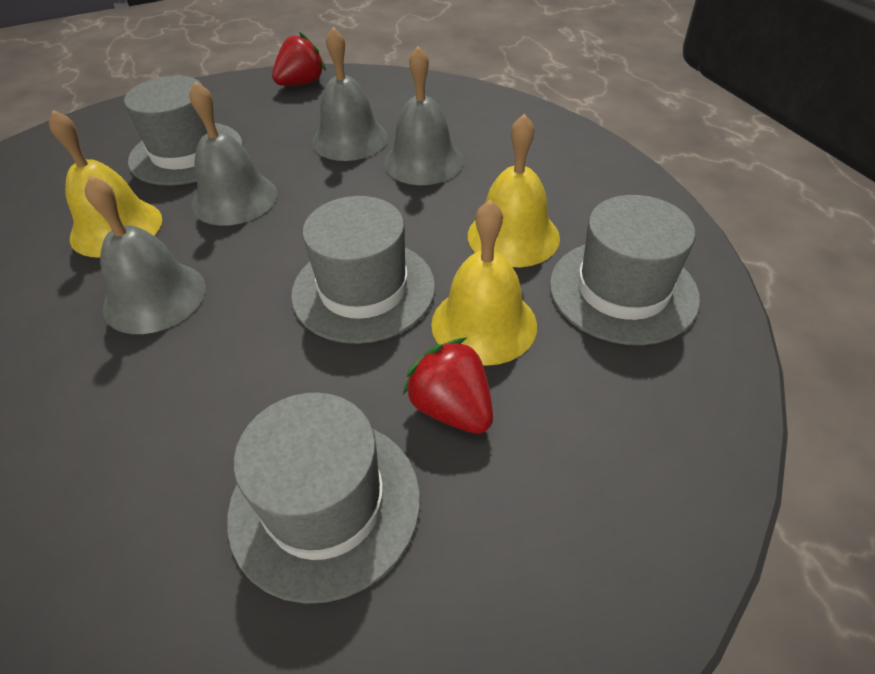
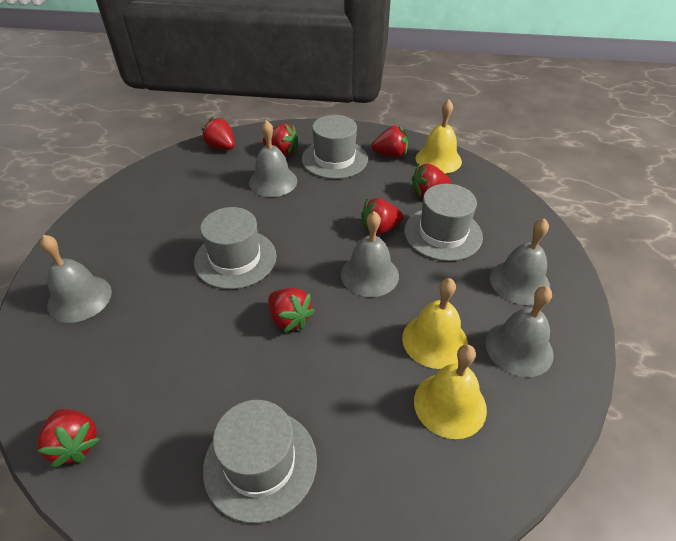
grey bell: 4 -> 5
red strawberry: 2 -> 7

